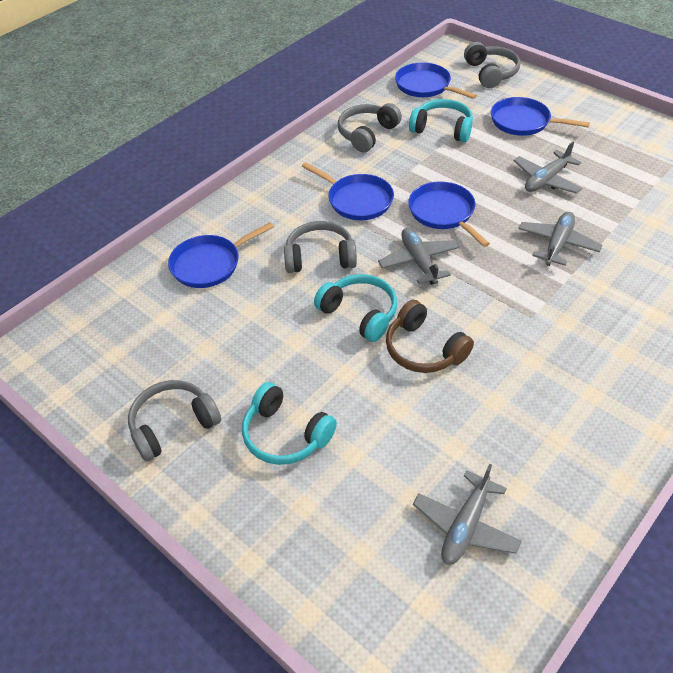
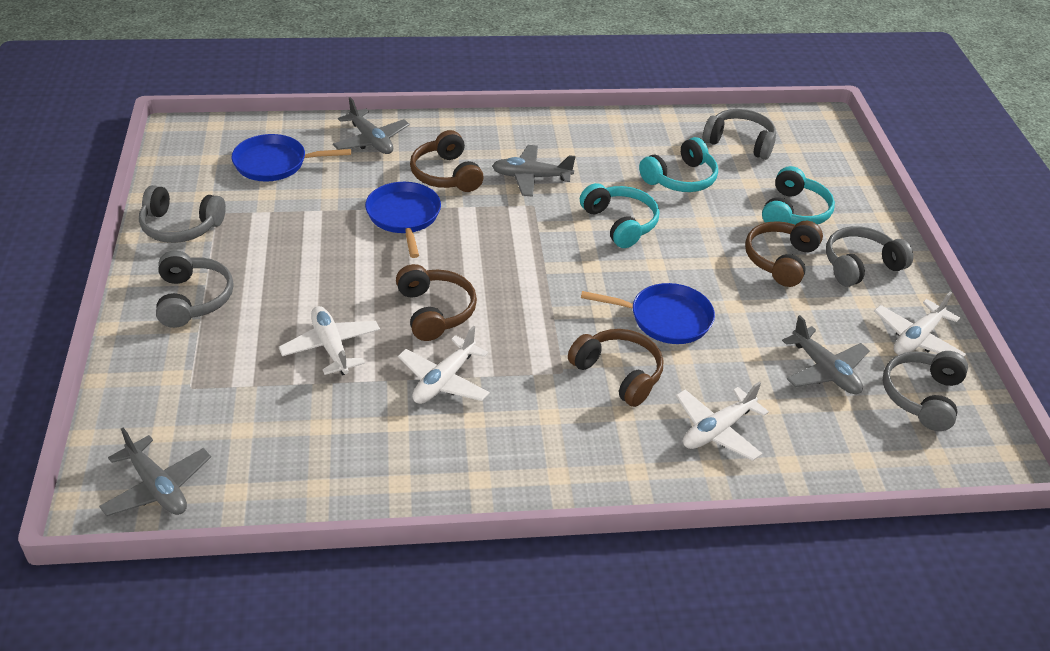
blue pan: 5 -> 3
brown headphones: 1 -> 4
grey headphones: 4 -> 5
white plane: 0 -> 4

